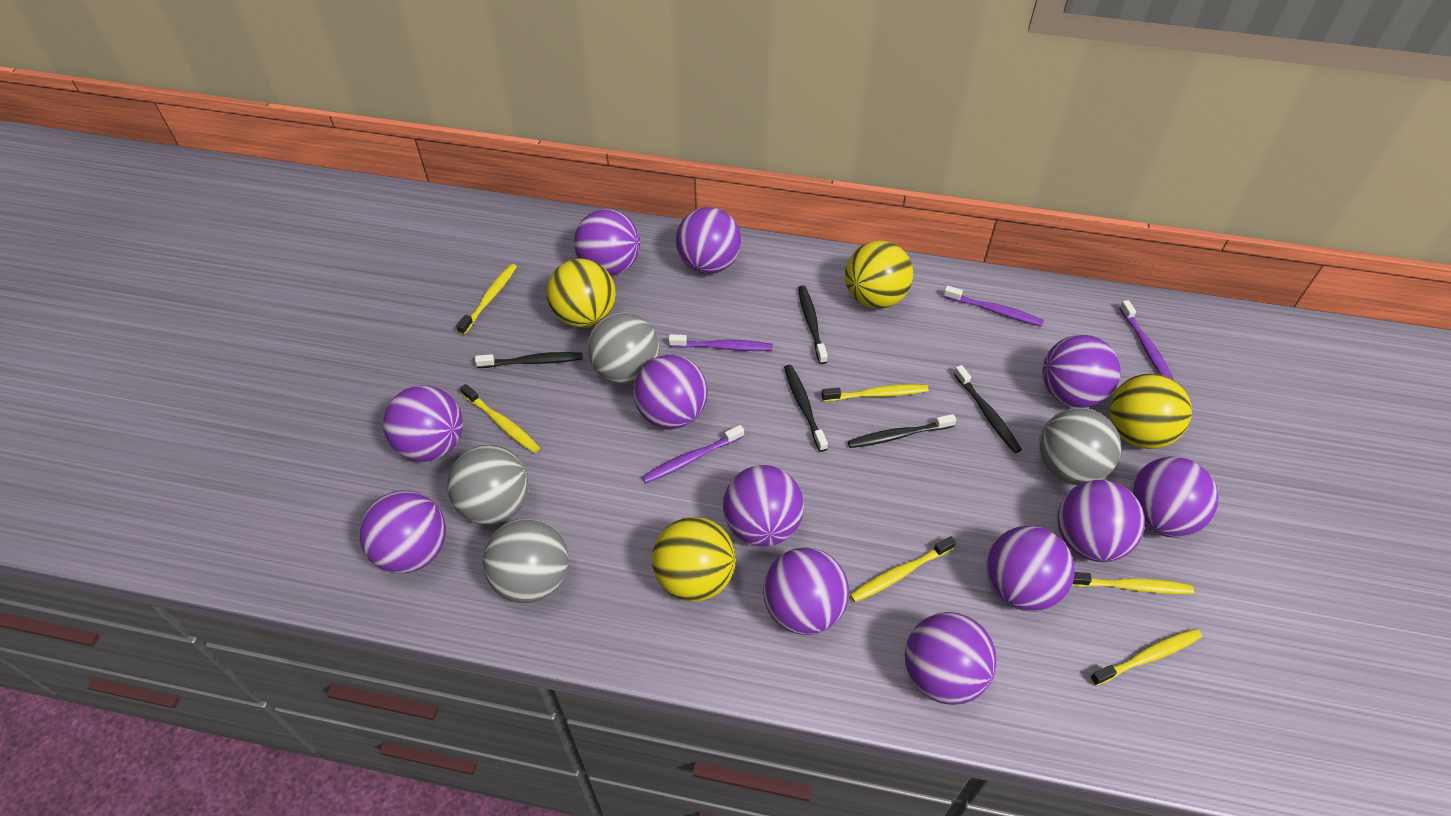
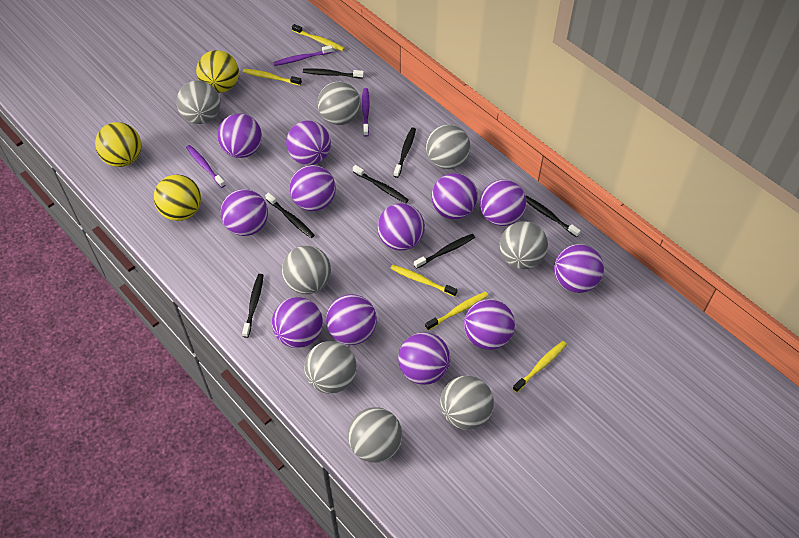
black toothbrush: 5 -> 7
grey ball: 4 -> 8
purple toothbrush: 4 -> 3
yellow ball: 4 -> 3
yellow toothbrush: 6 -> 5

